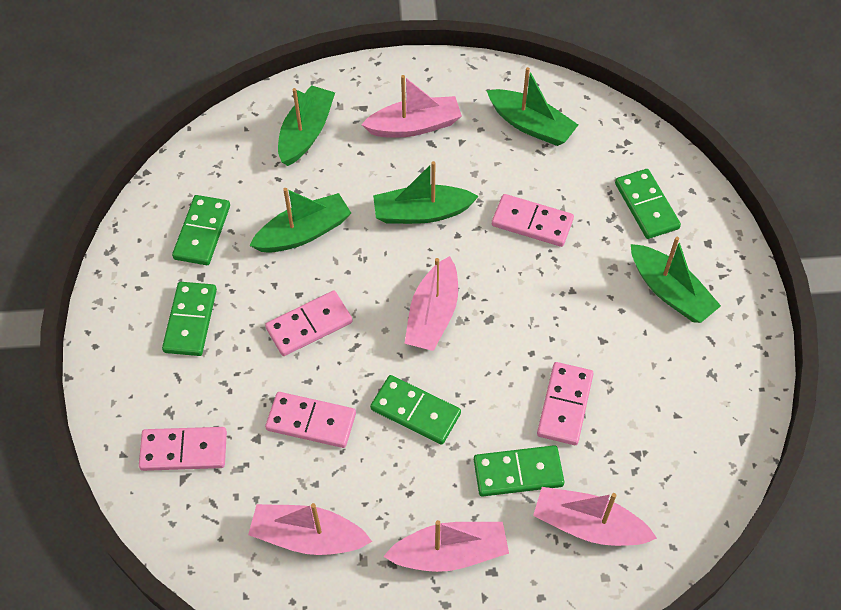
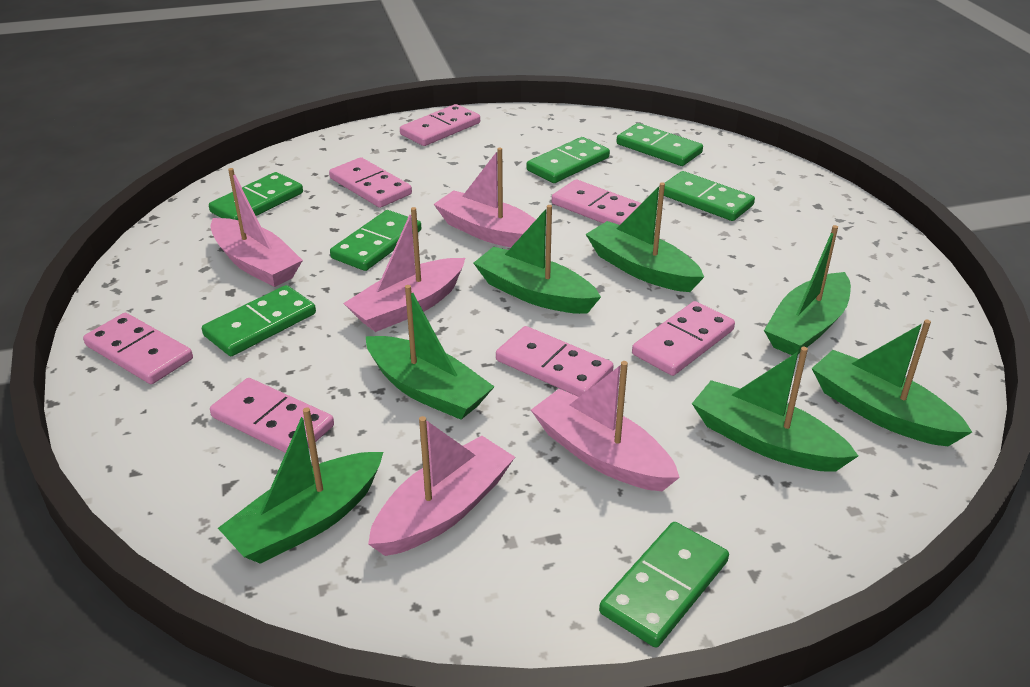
green boat: 5 -> 7
green domino: 5 -> 7
pink domino: 5 -> 7

